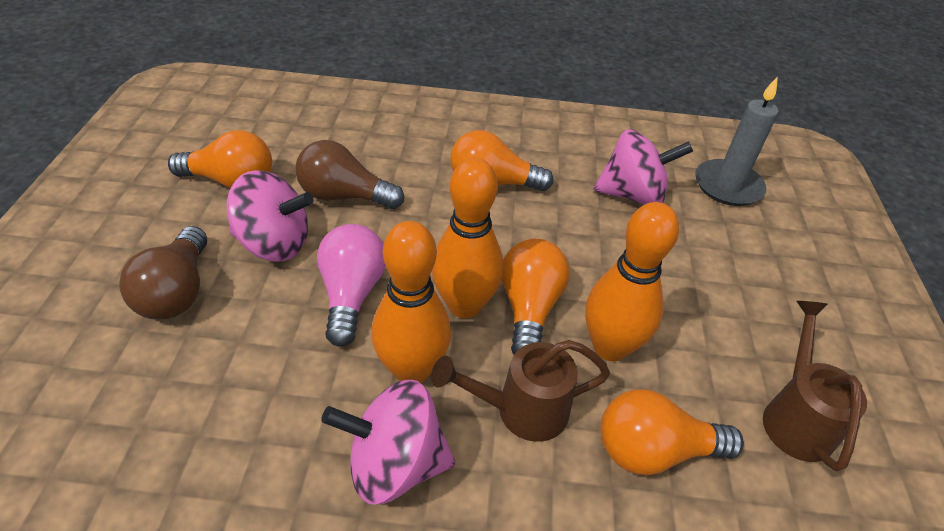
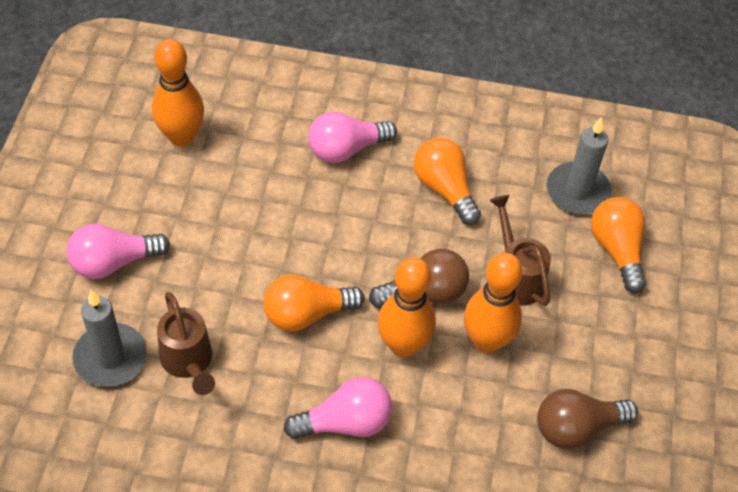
grey candle: 1 -> 2
orange light bulb: 4 -> 3
pink light bulb: 1 -> 3
pink spinning top: 3 -> 0

